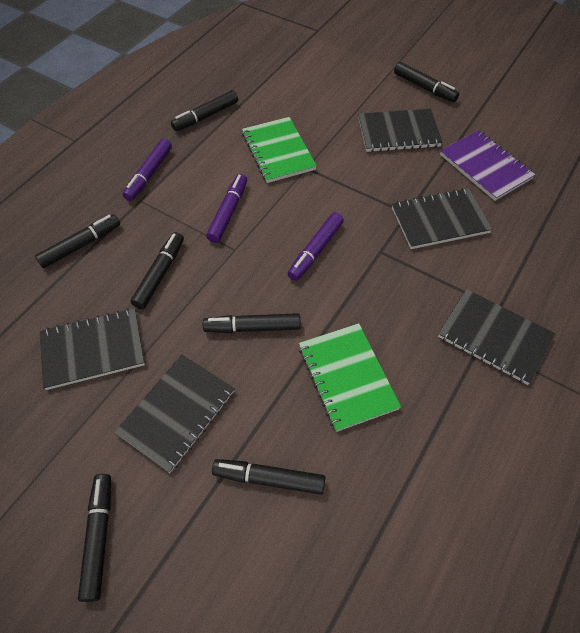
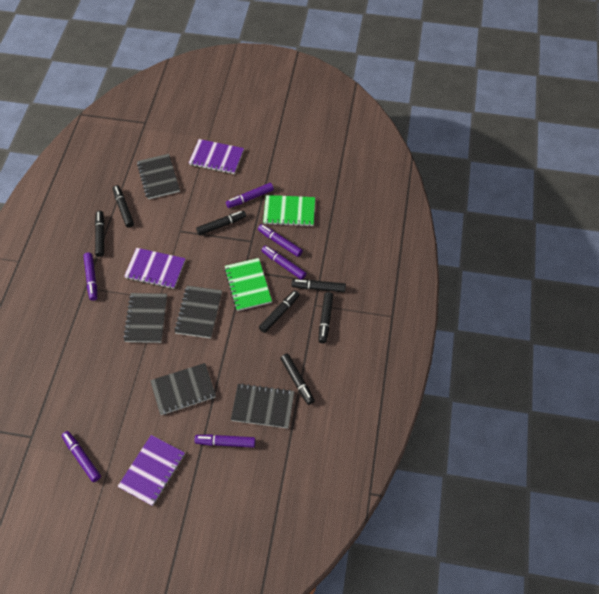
purple marker: 3 -> 6
purple notebook: 1 -> 3

